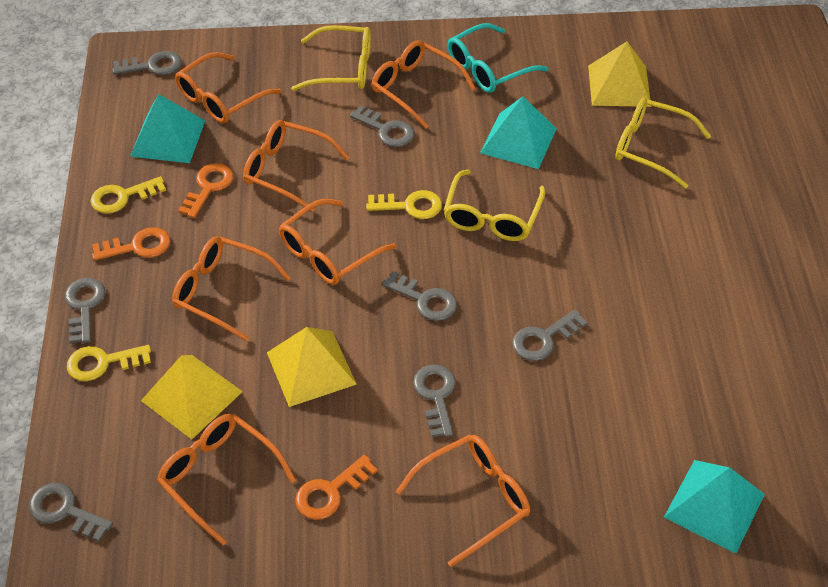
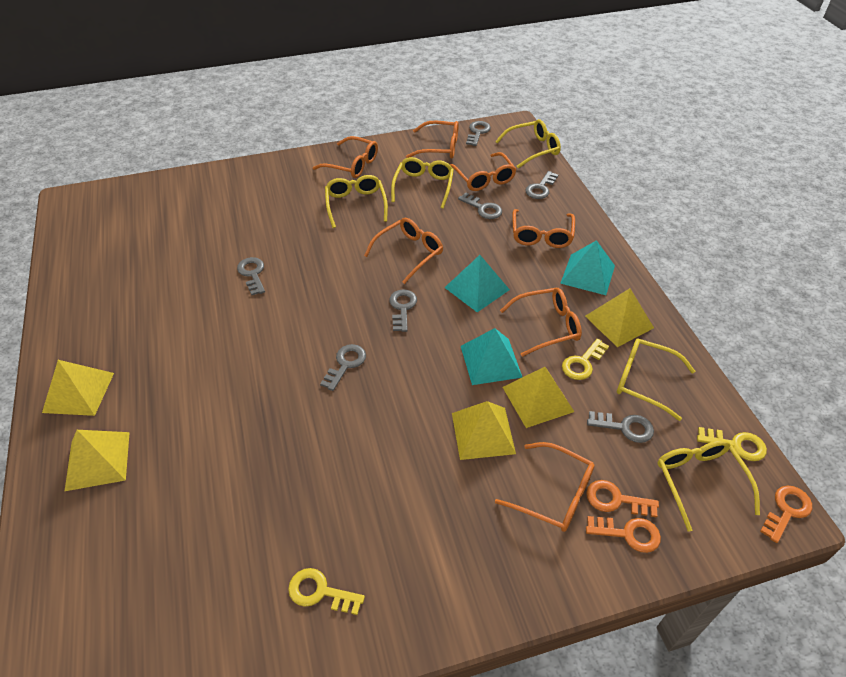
turquoise glasses: 1 -> 0
yellow glasses: 3 -> 5
yellow pyramid: 3 -> 5

